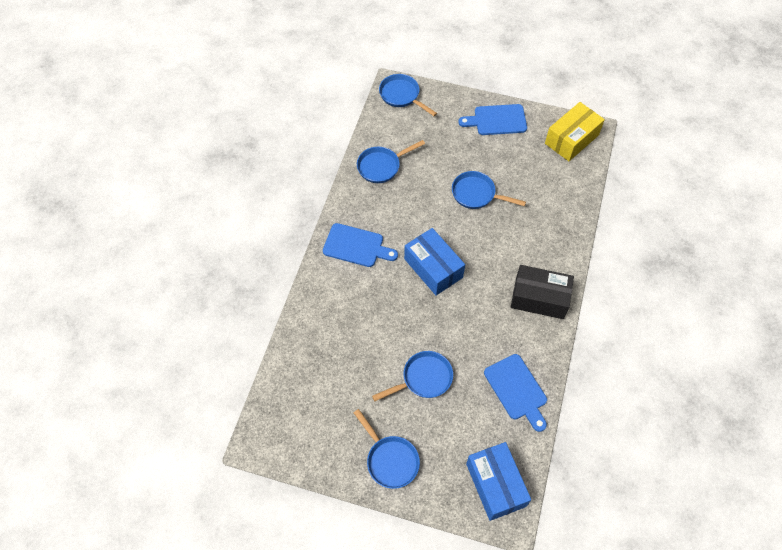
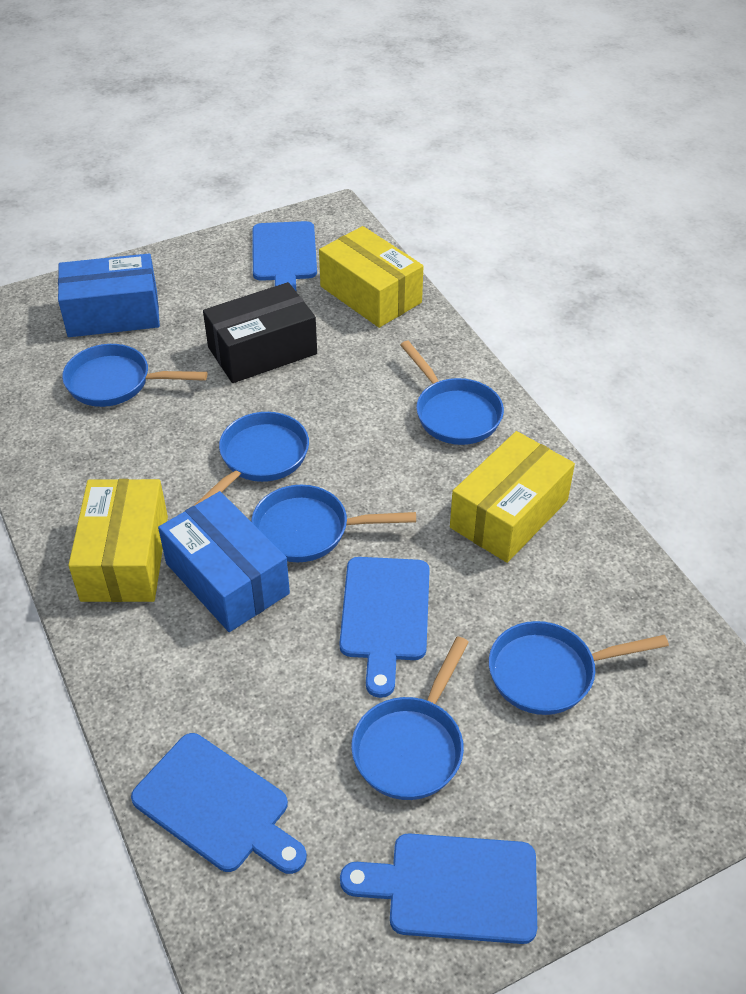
blue cutting board: 3 -> 4
blue pan: 5 -> 6
yellow box: 1 -> 3

